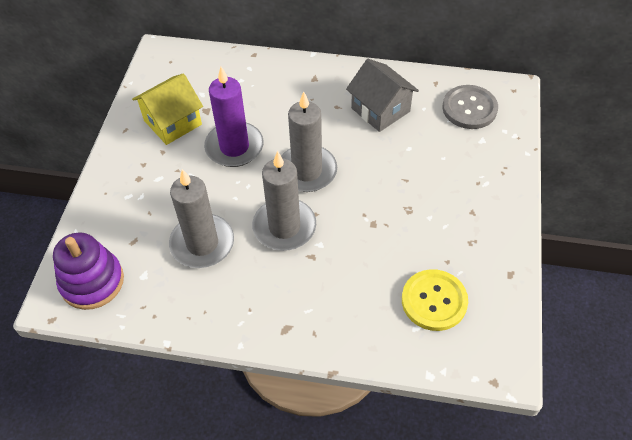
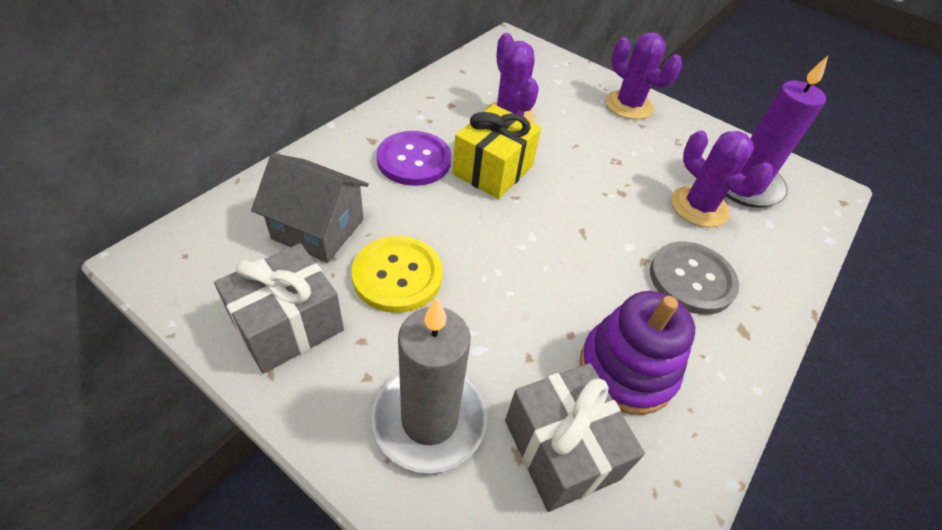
grey candle: 3 -> 1
grey gift: 0 -> 2
purple button: 0 -> 1
purple cactus: 0 -> 3
yellow gift: 0 -> 1
yellow house: 1 -> 0

